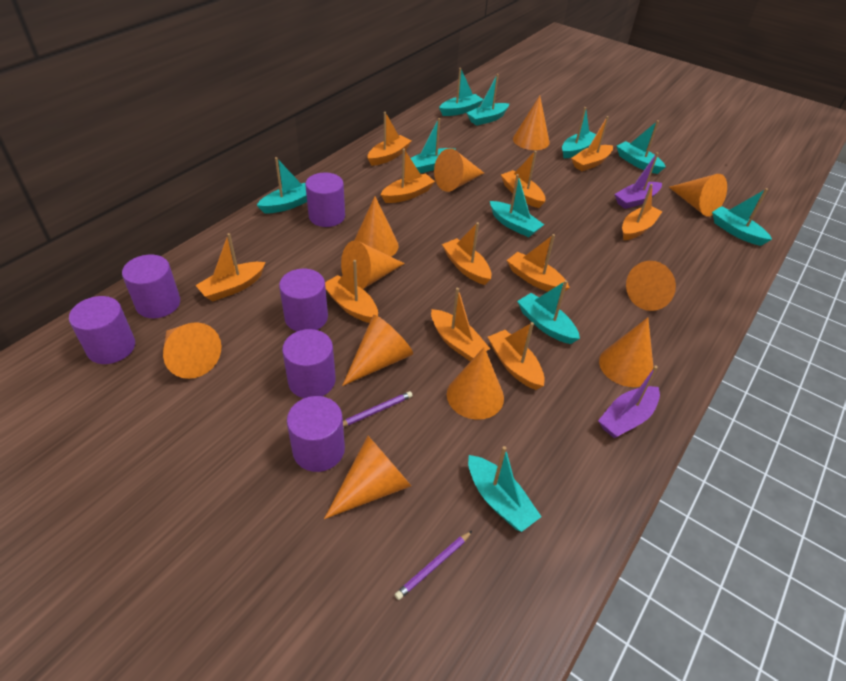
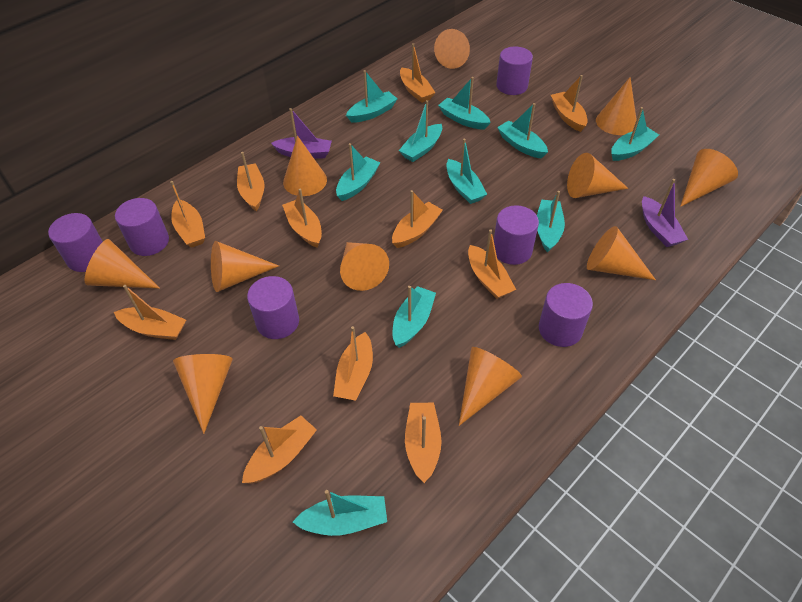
purple pencil: 2 -> 0

